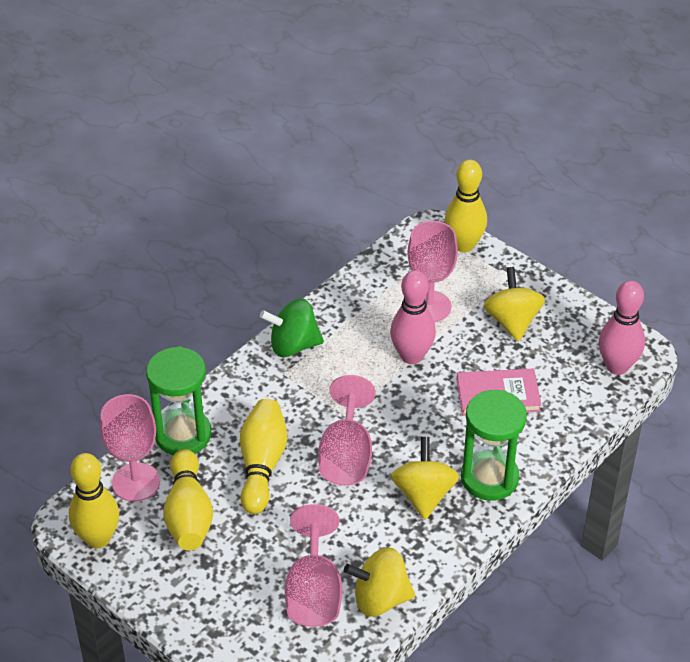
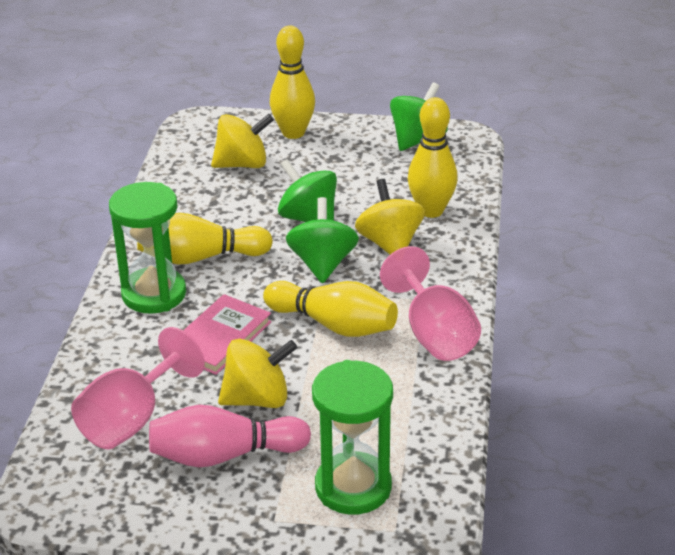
green spinning top: 1 -> 3
pink bowling pin: 2 -> 1
pink goblet: 4 -> 2

